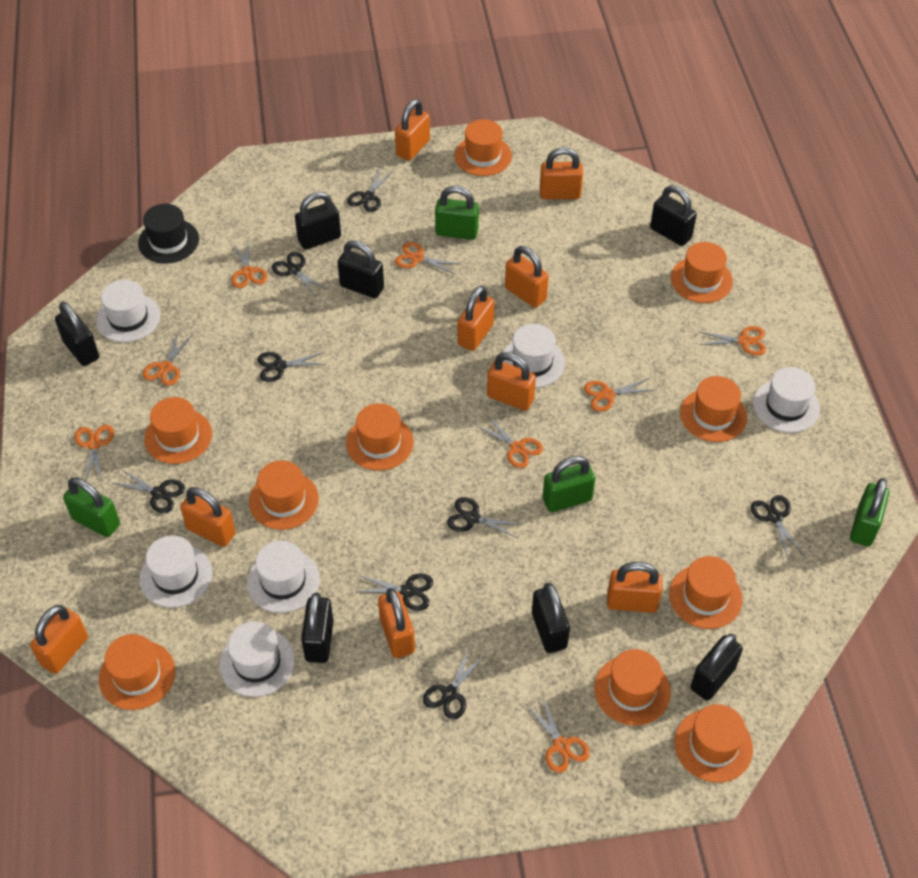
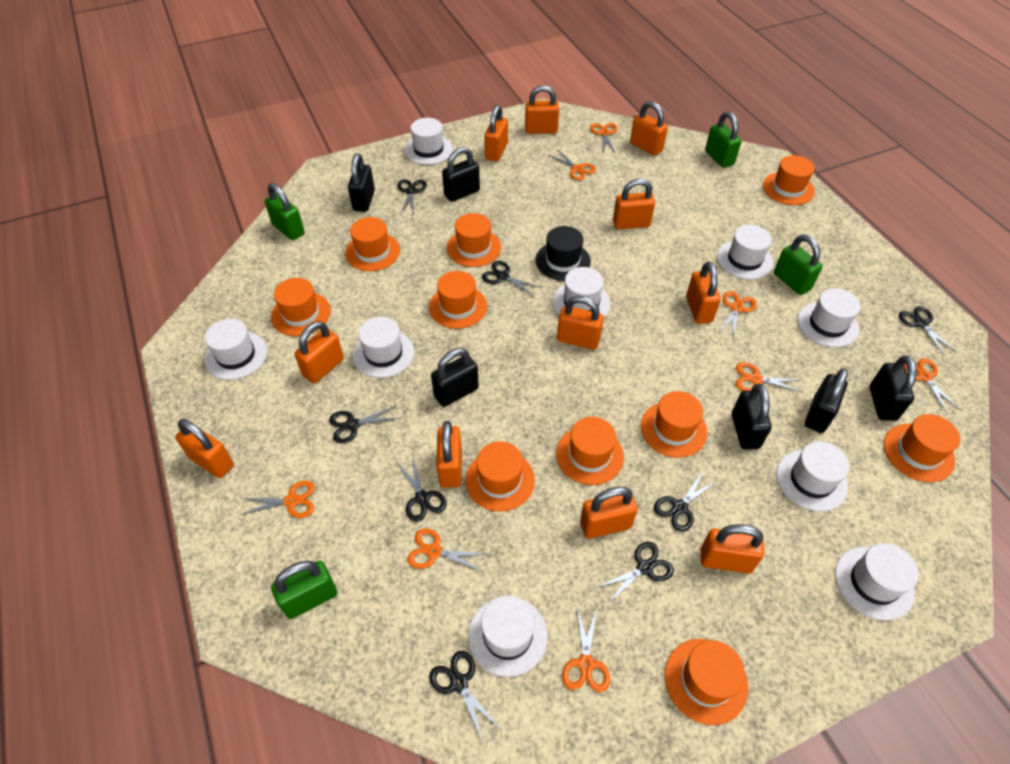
black padlock: 7 -> 6
orange padlock: 9 -> 11
white hat: 6 -> 9

